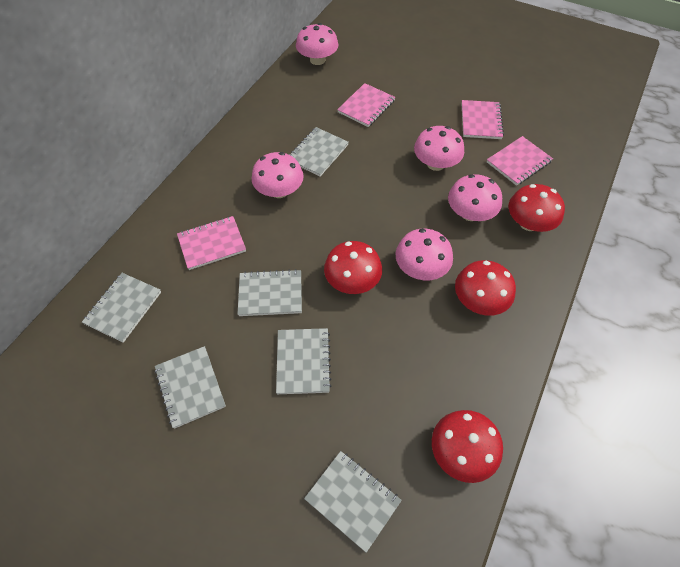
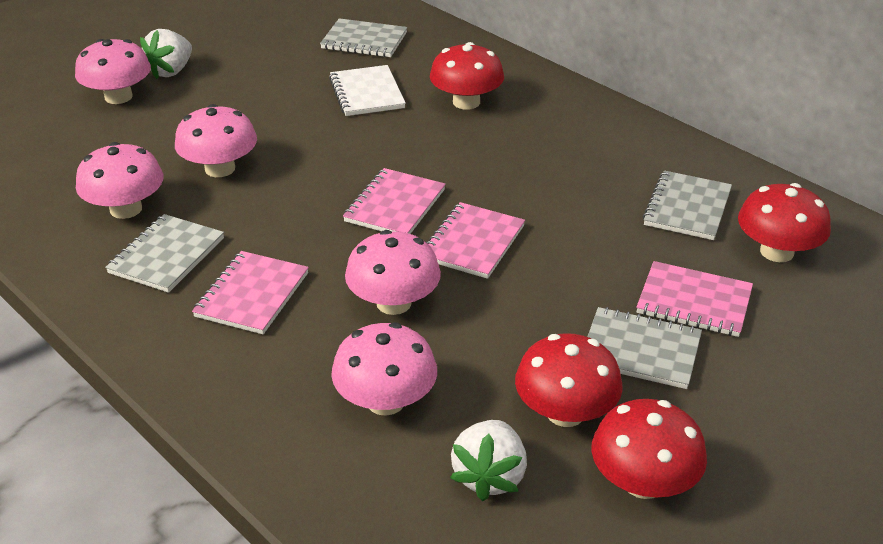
grey notebook: 6 -> 4
white notebook: 0 -> 1
white strawberry: 0 -> 2

